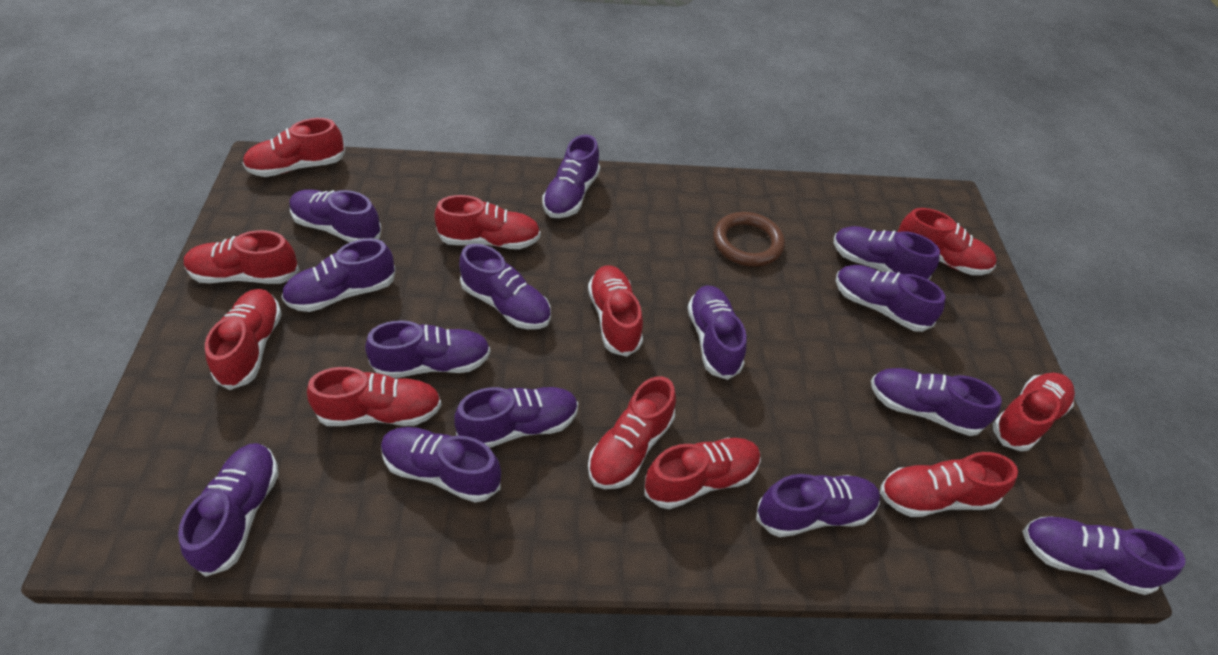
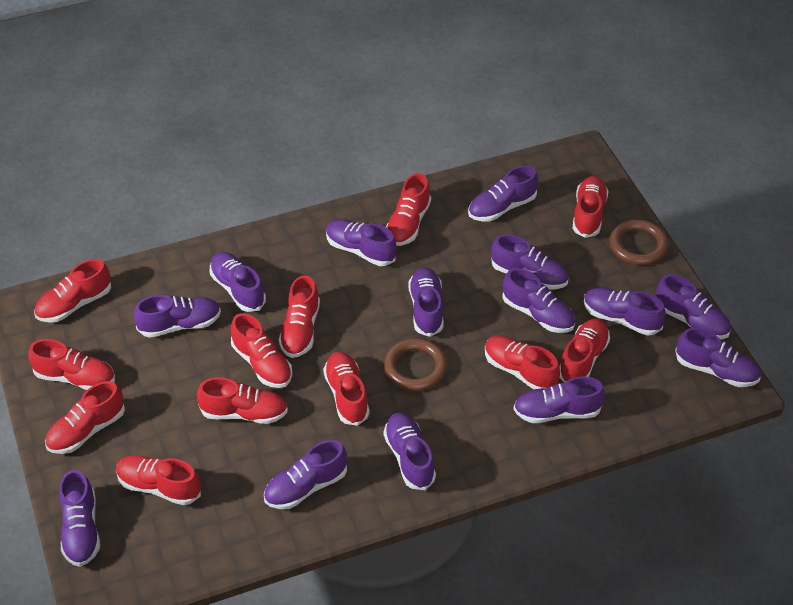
brown ring: 1 -> 2
red shoe: 11 -> 12

